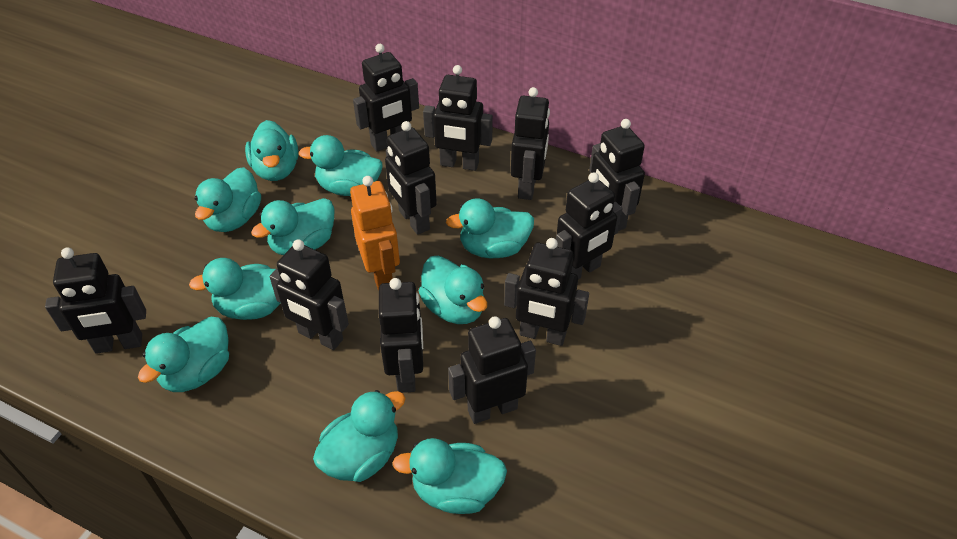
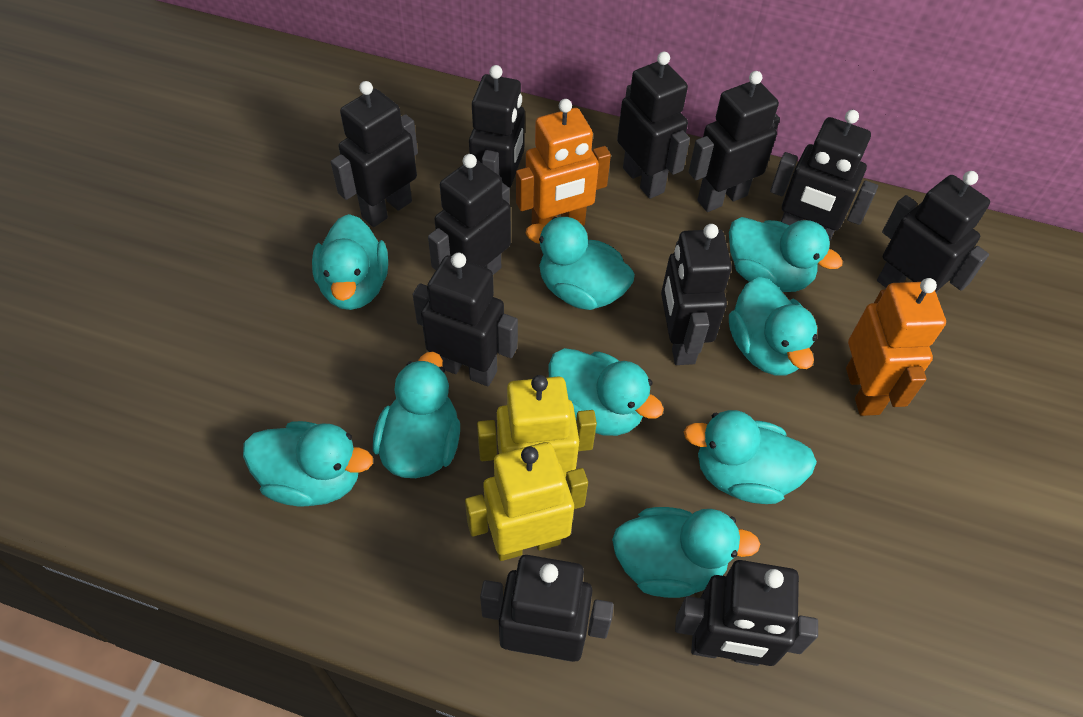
orange robot: 1 -> 2
turquoise duck: 10 -> 9
yellow robot: 0 -> 2

